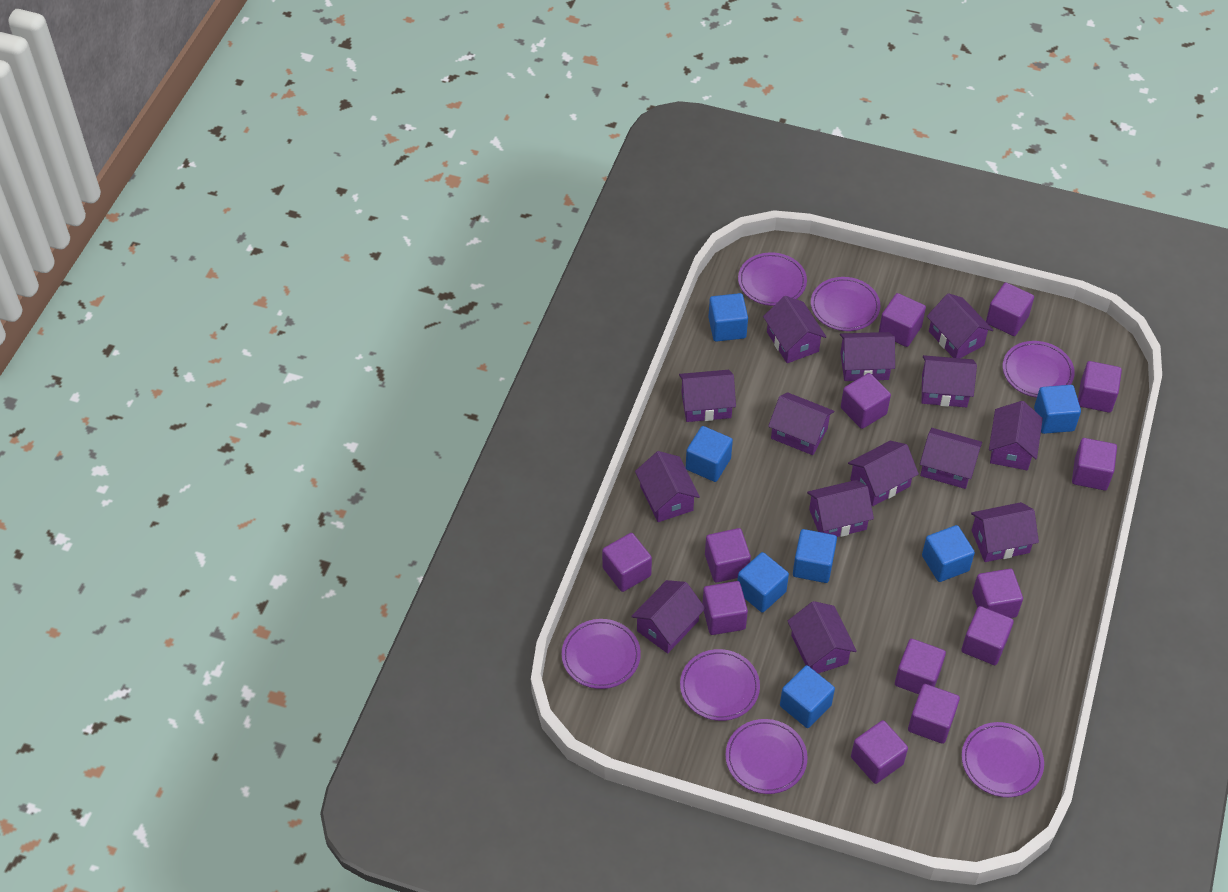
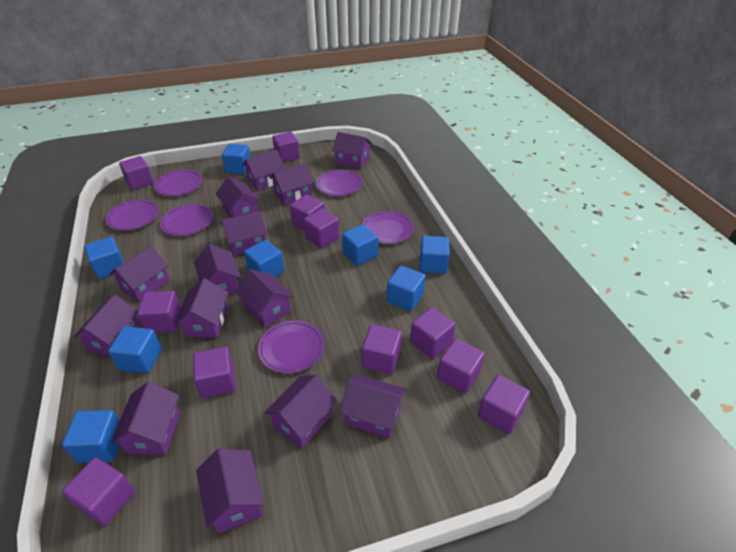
blue cube: 7 -> 8
purple cube: 13 -> 11
purple plate: 7 -> 6

